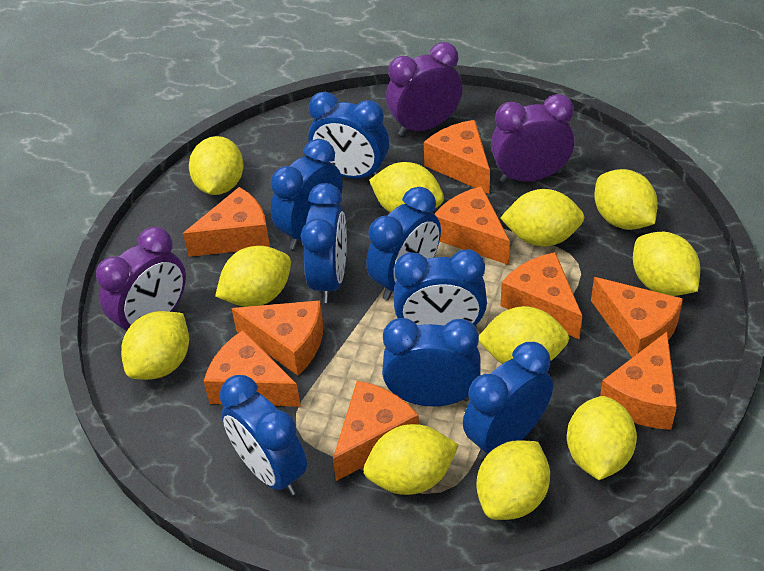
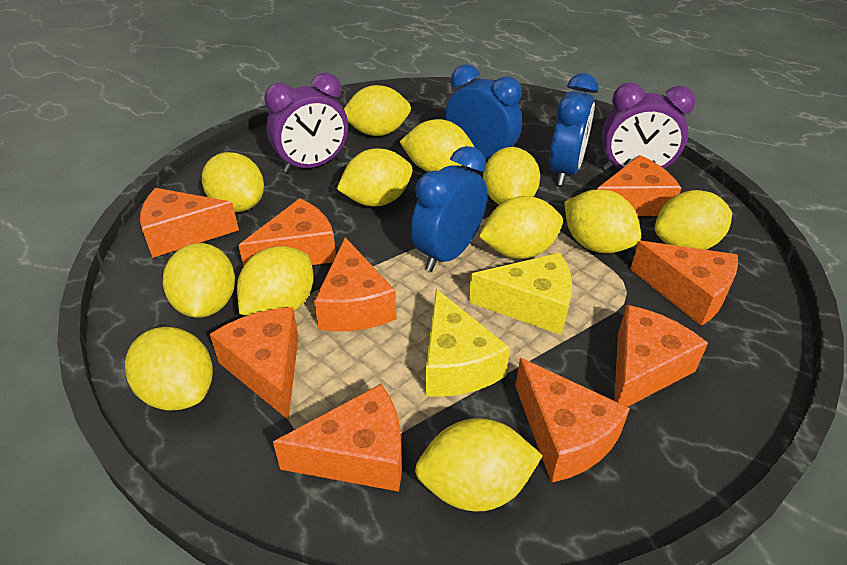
blue clock: 8 -> 3
purple clock: 3 -> 2
yellow cheese: 0 -> 2
yellow lemon: 11 -> 12

